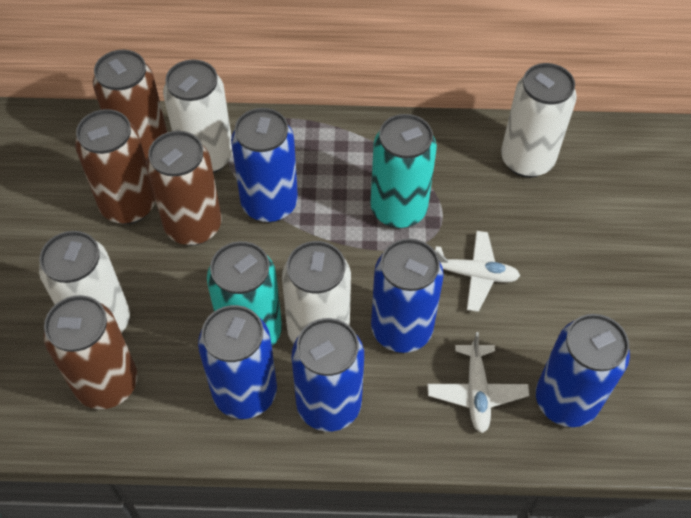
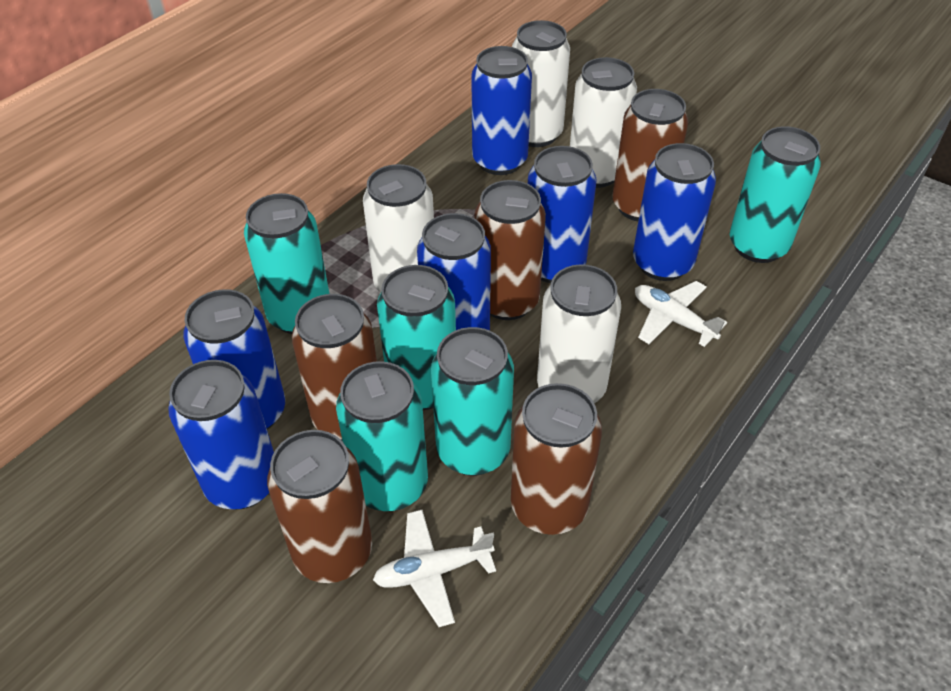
blue can: 5 -> 6
brown can: 4 -> 5
turquoise can: 2 -> 5

